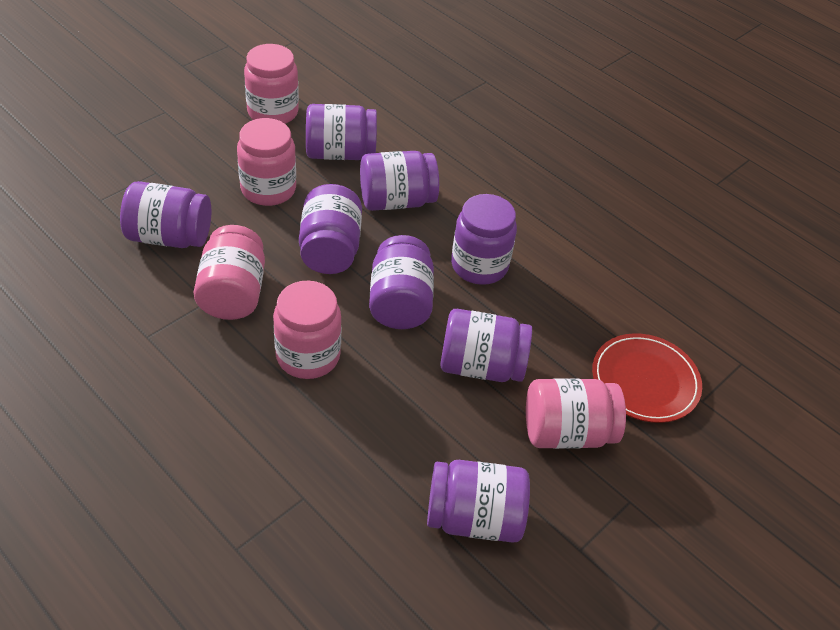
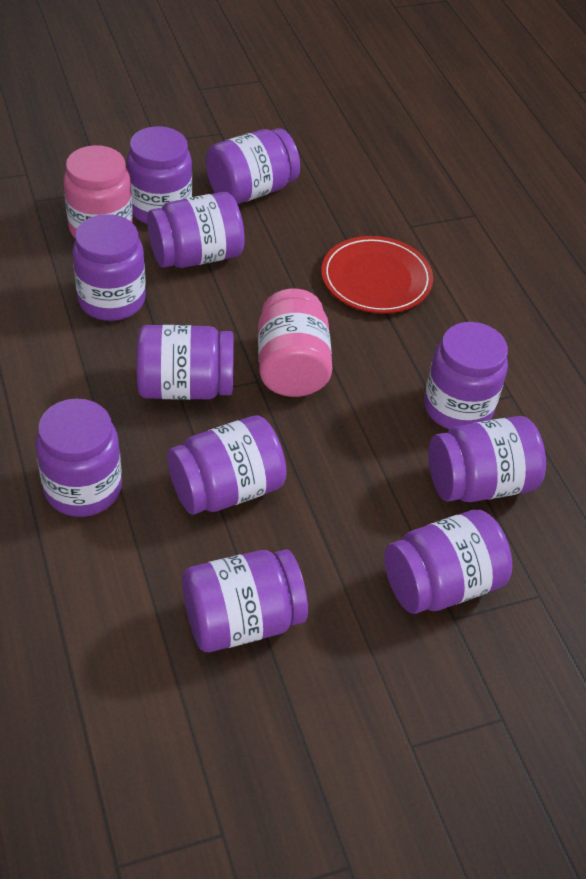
pink jar: 5 -> 2
purple jar: 8 -> 11

